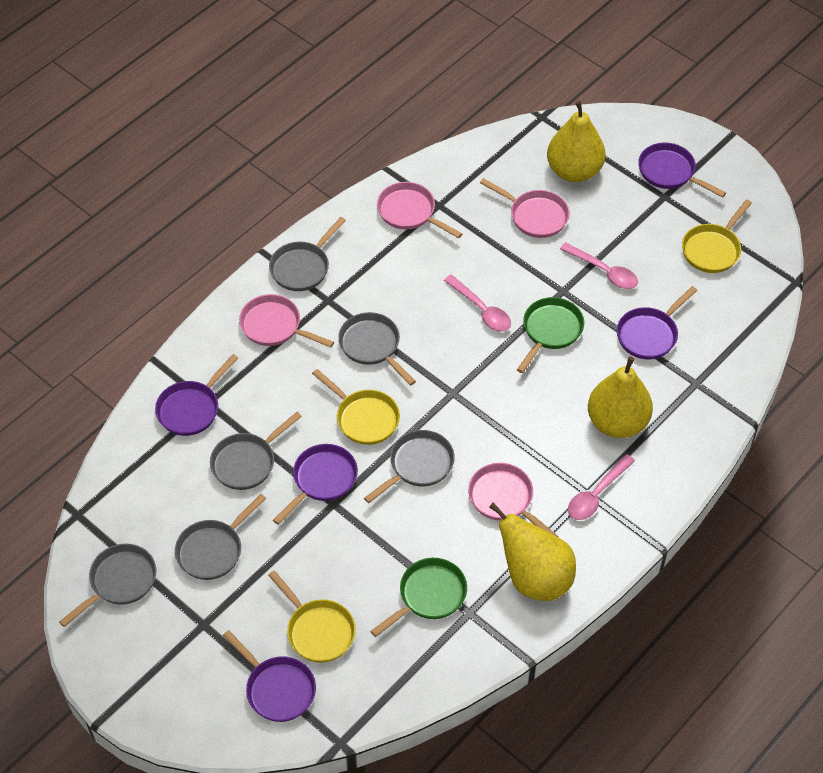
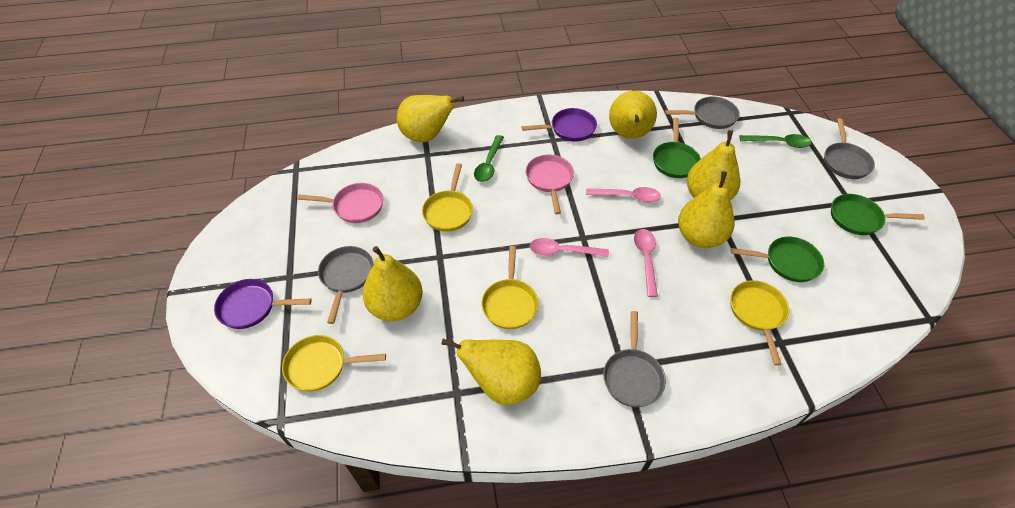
green pan: 2 -> 3
green spoon: 0 -> 2
grey pan: 6 -> 4
pink pan: 4 -> 2
purple pan: 5 -> 2
yellow pan: 3 -> 4
yellow pear: 3 -> 6

